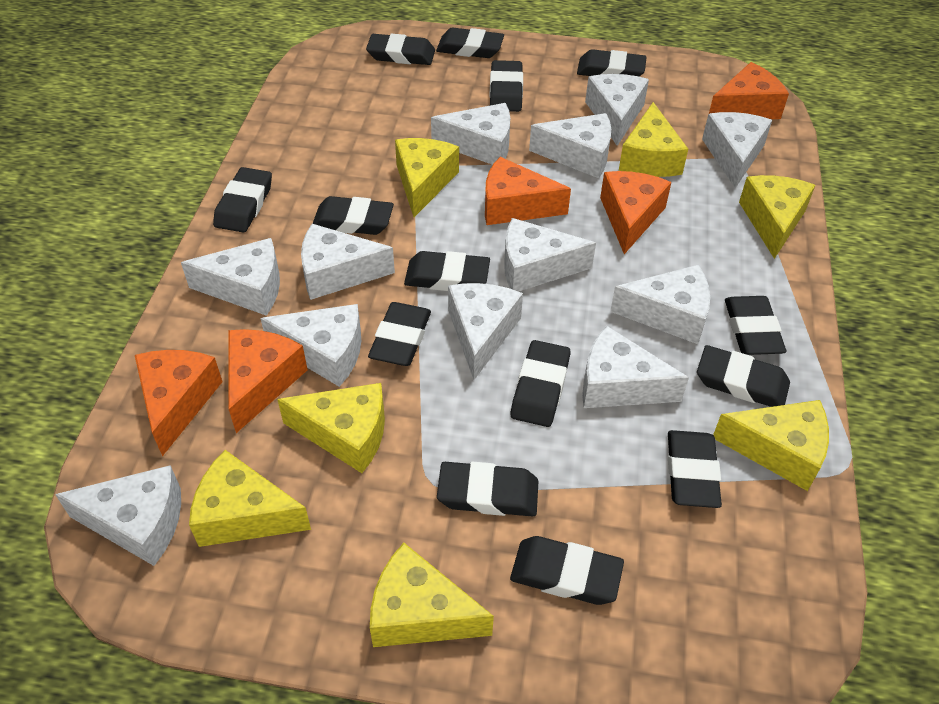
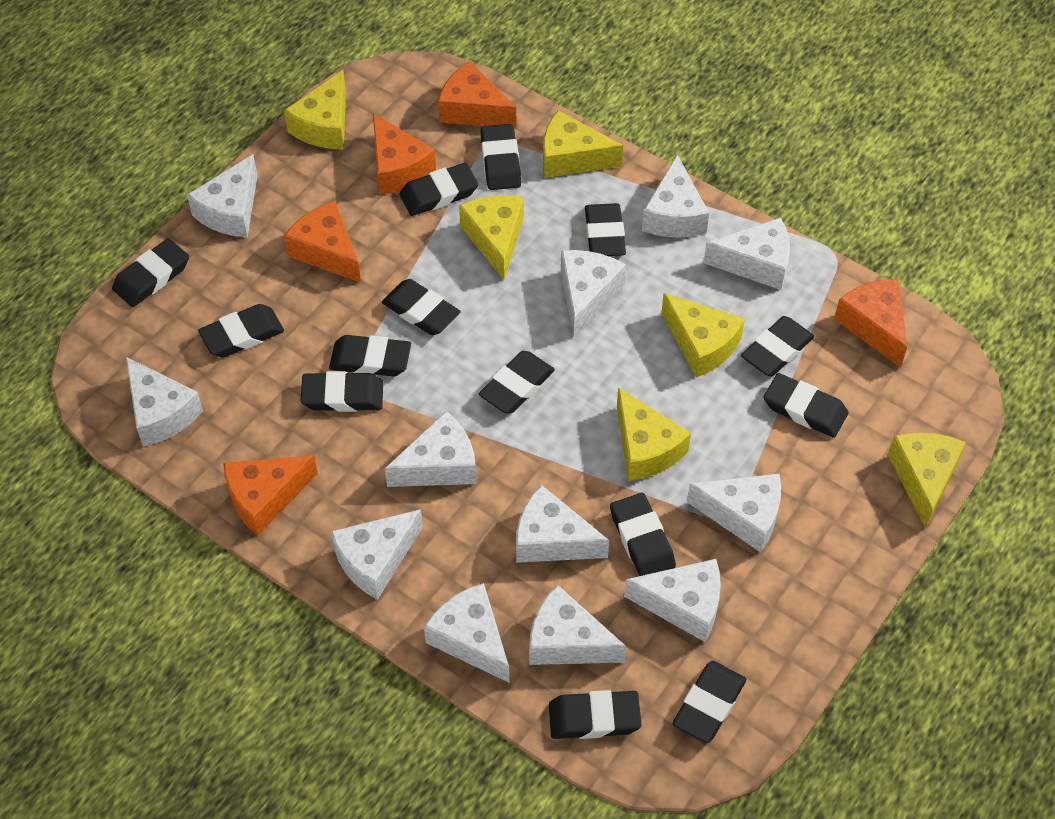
yellow cheese: 7 -> 6

